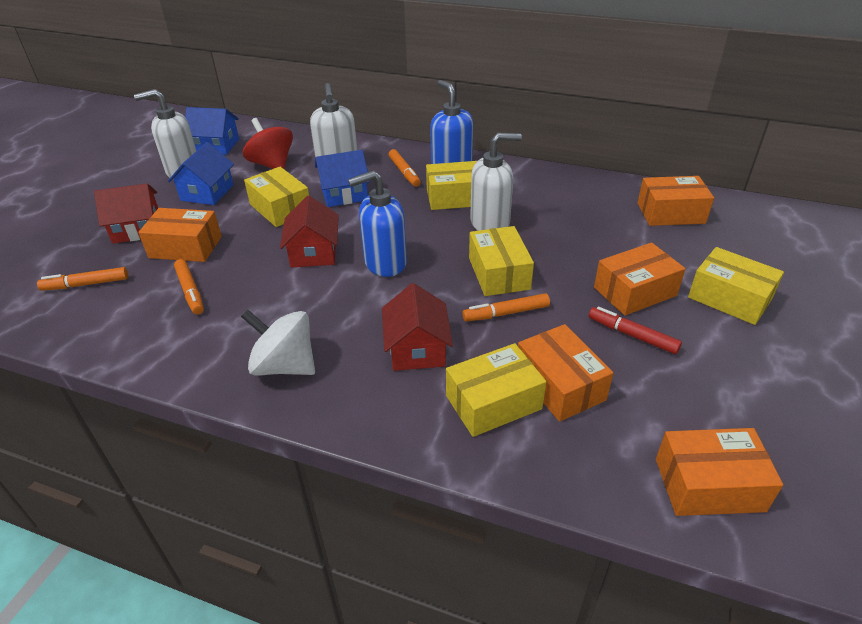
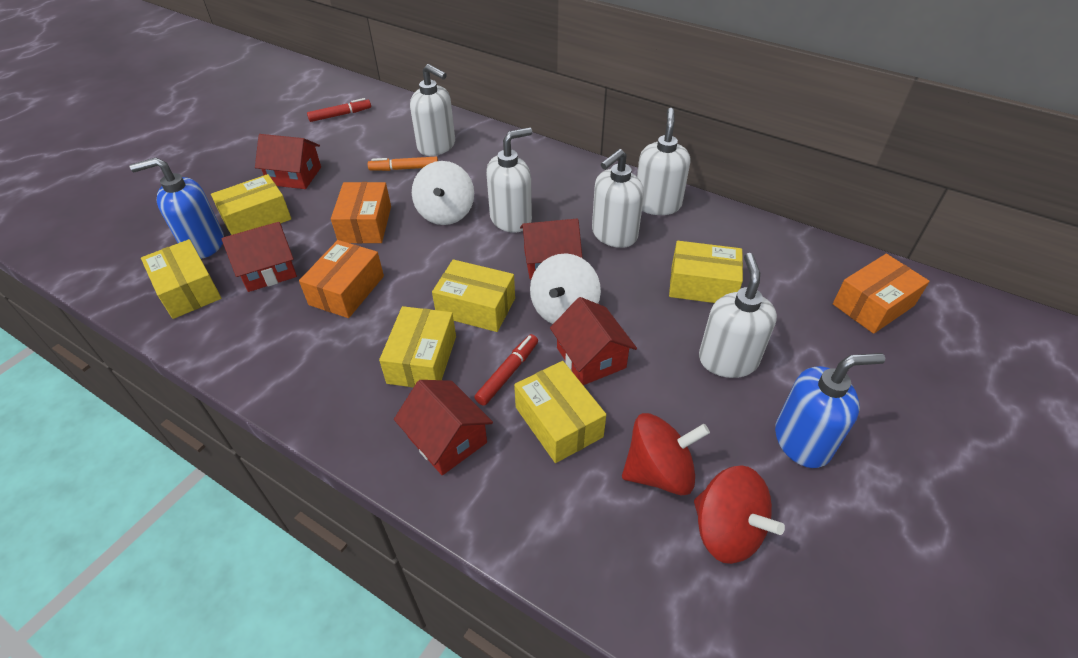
blue house: 3 -> 0
orange box: 5 -> 3
orange marker: 4 -> 1
red house: 3 -> 5
red marker: 1 -> 2
red spinning top: 1 -> 2
white soap dispenser: 3 -> 5
white spinning top: 1 -> 2
yellow box: 5 -> 6

